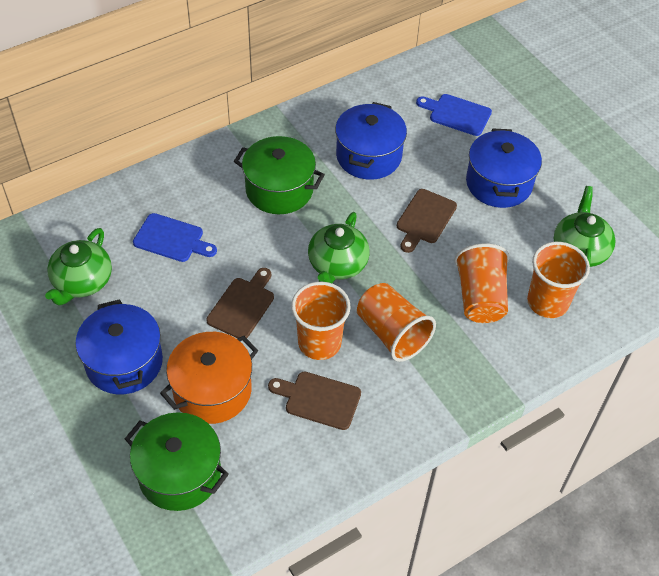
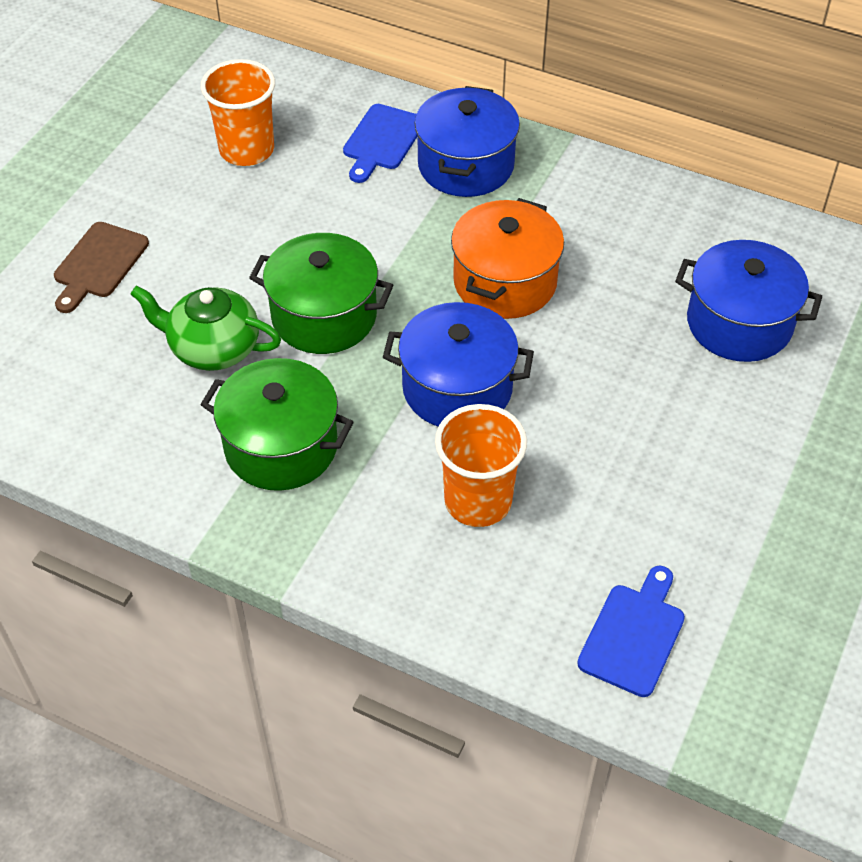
brown cutting board: 3 -> 1
green teapot: 3 -> 1
orange cup: 4 -> 2

